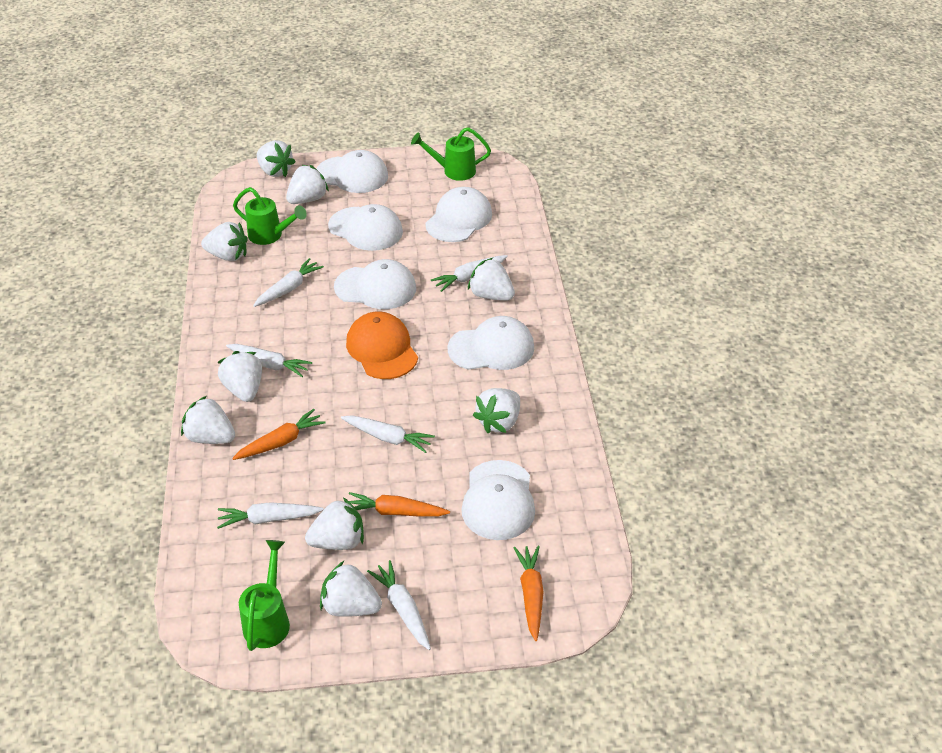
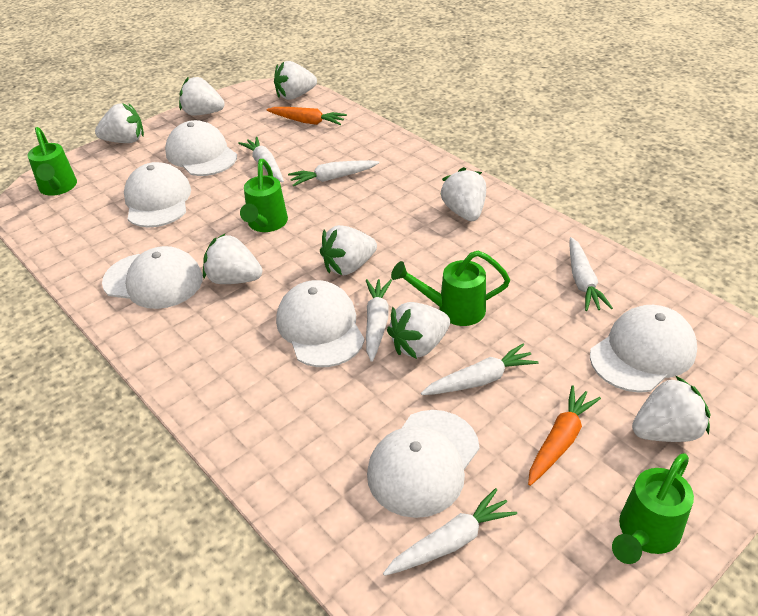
green watering can: 3 -> 4
orange cap: 1 -> 0
orange carrot: 3 -> 2
white strawberry: 9 -> 8

